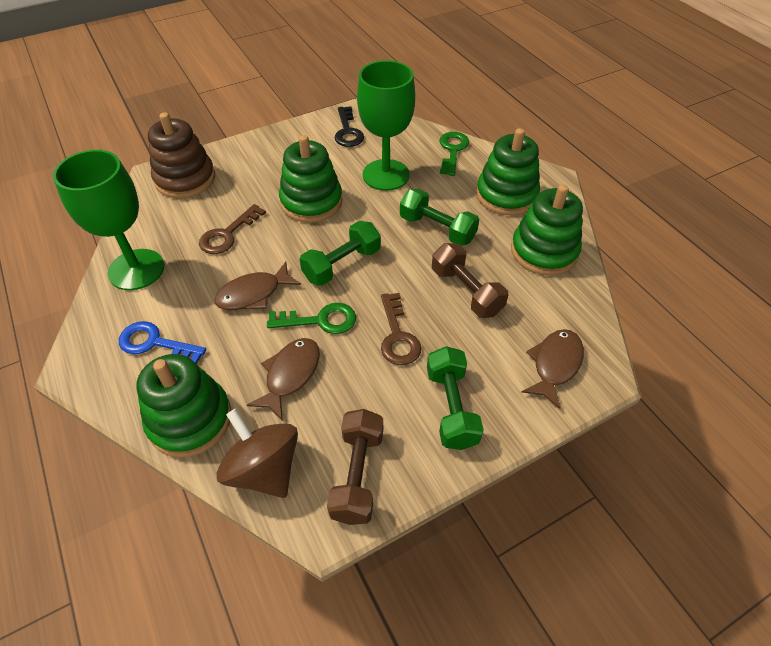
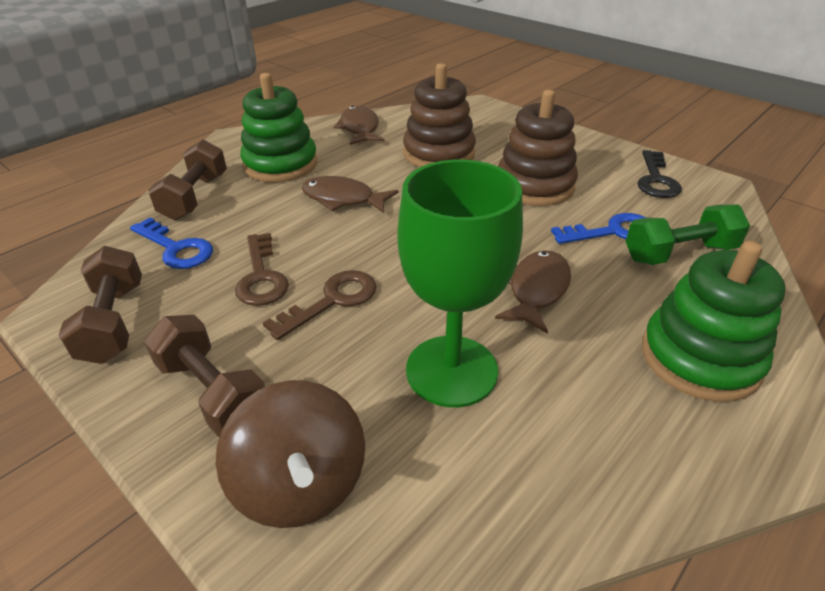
blue key: 1 -> 2
brown dumbbell: 2 -> 3
brown stacking toy: 1 -> 2
green dumbbell: 3 -> 1
green goblet: 2 -> 1
green key: 2 -> 0
green stacking toy: 4 -> 2

